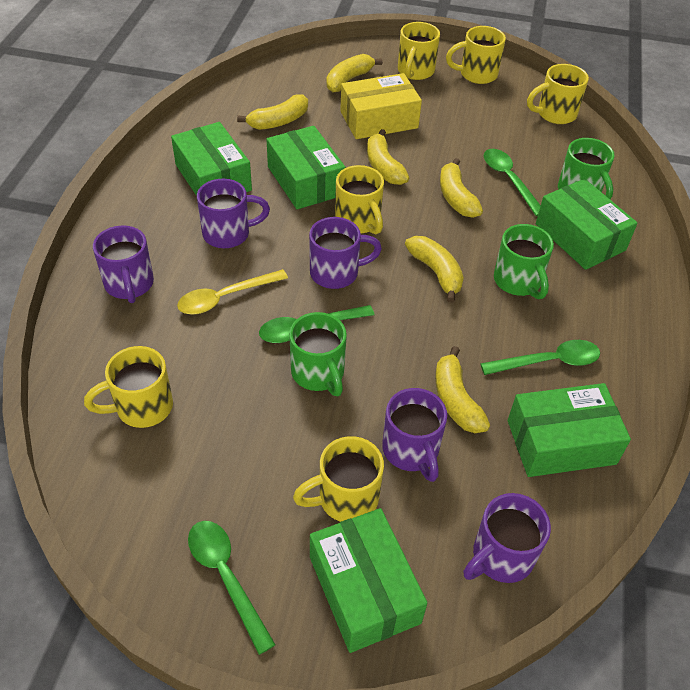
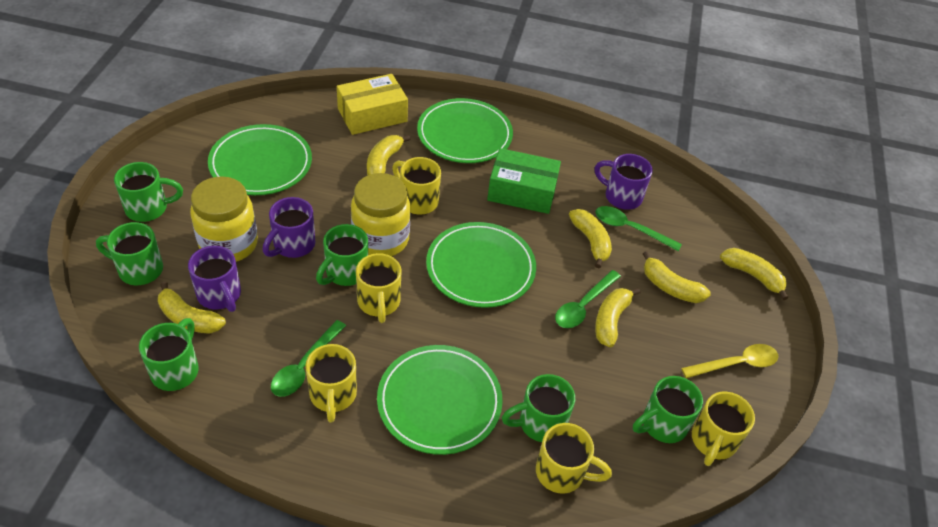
green box: 5 -> 1
green mug: 3 -> 6
green plate: 0 -> 4
green spoon: 4 -> 3
purple mug: 5 -> 3
yellow jar: 0 -> 2
yellow mug: 6 -> 5

